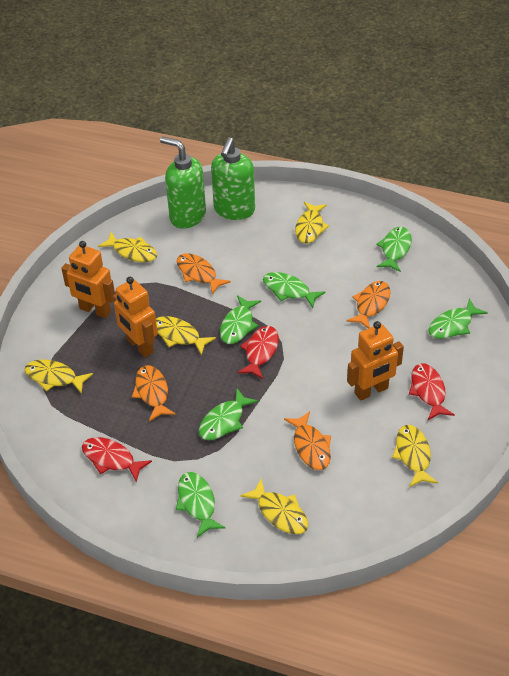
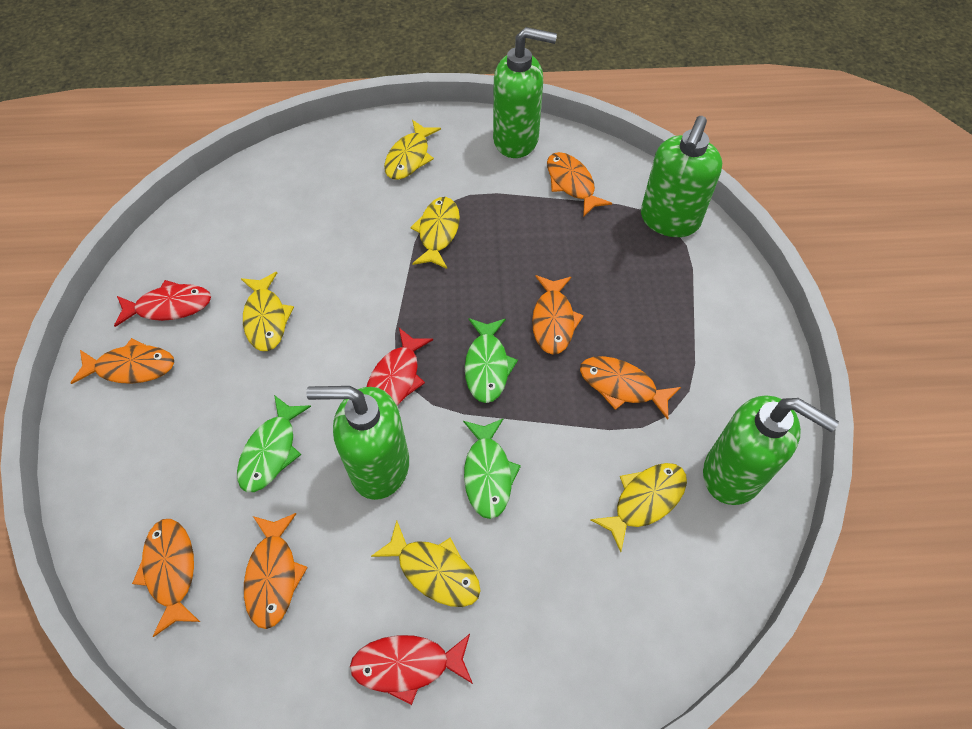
green fish: 6 -> 3
green soap dispenser: 2 -> 4
orange fish: 4 -> 6
orange robot: 3 -> 0
yellow fish: 6 -> 5

